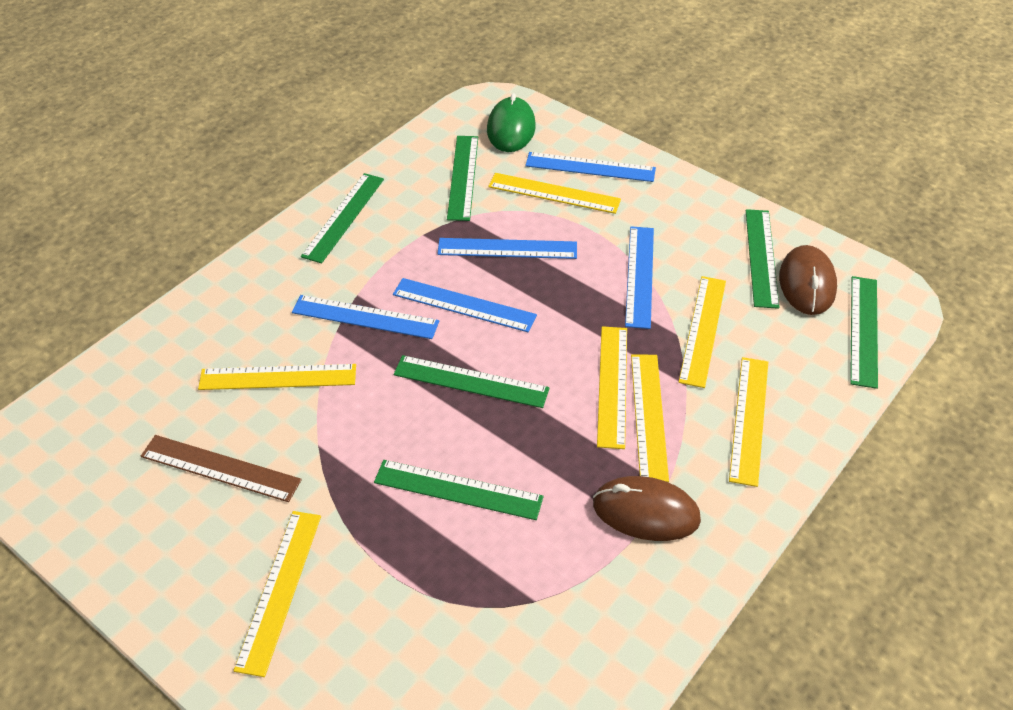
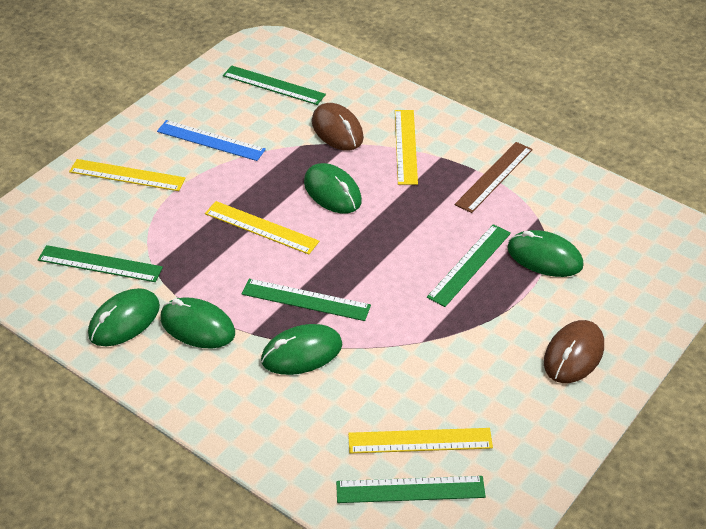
blue ruler: 5 -> 1
green mouse: 1 -> 5
green ruler: 6 -> 5
yellow ruler: 7 -> 4

